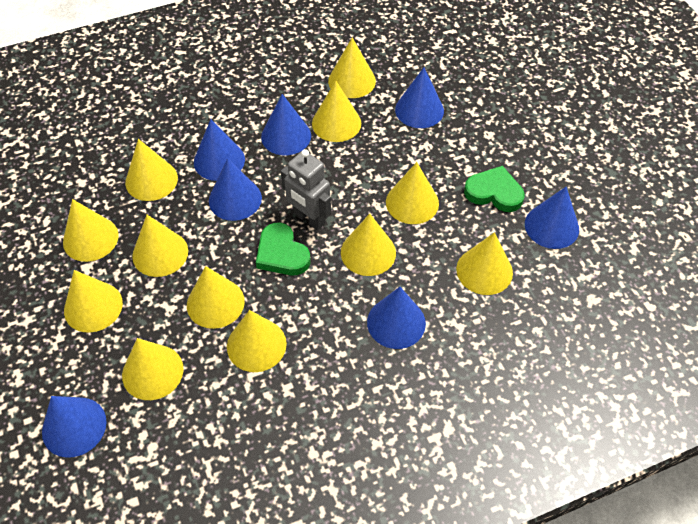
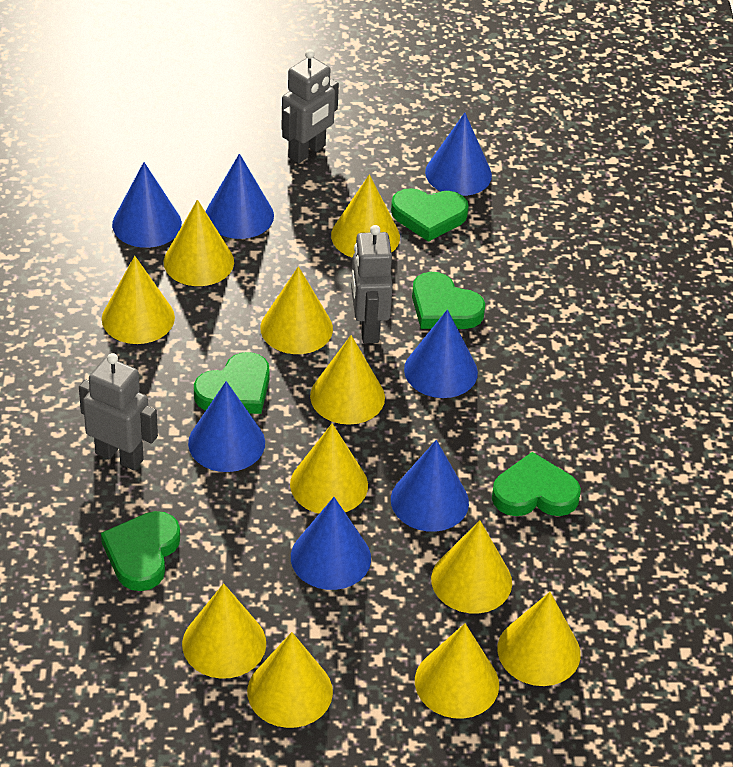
green heart: 2 -> 5
grey robot: 1 -> 3
yellow cone: 12 -> 11

